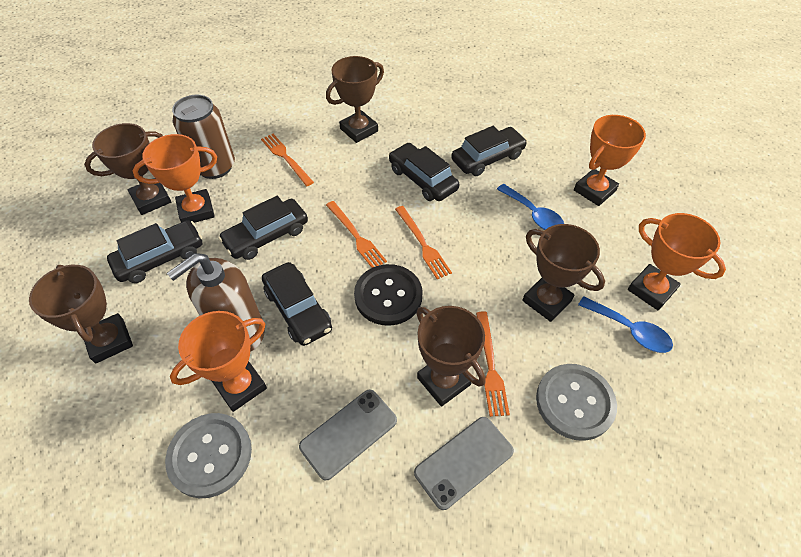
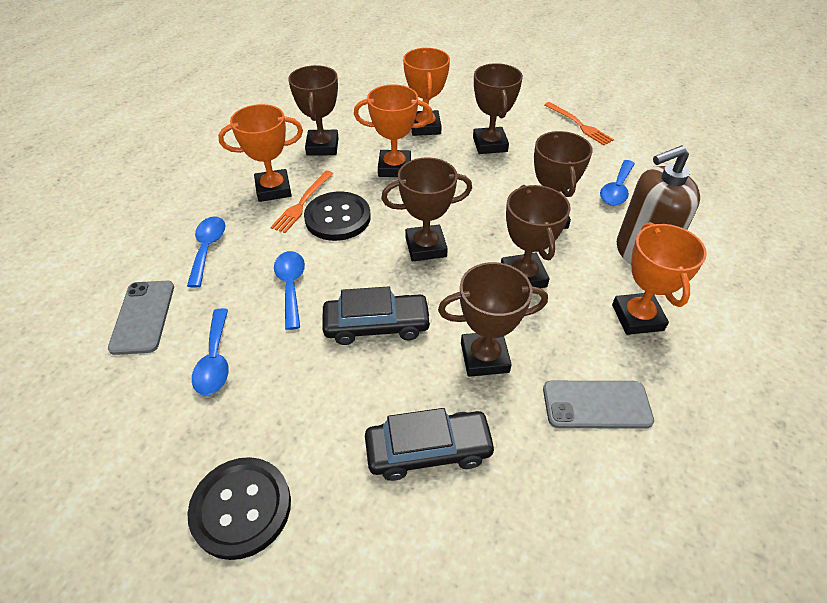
black button: 1 -> 2
black car: 5 -> 2
blue spoon: 2 -> 4
brown can: 1 -> 0
brown trophy: 5 -> 6
grey button: 2 -> 0
orange fork: 4 -> 2

